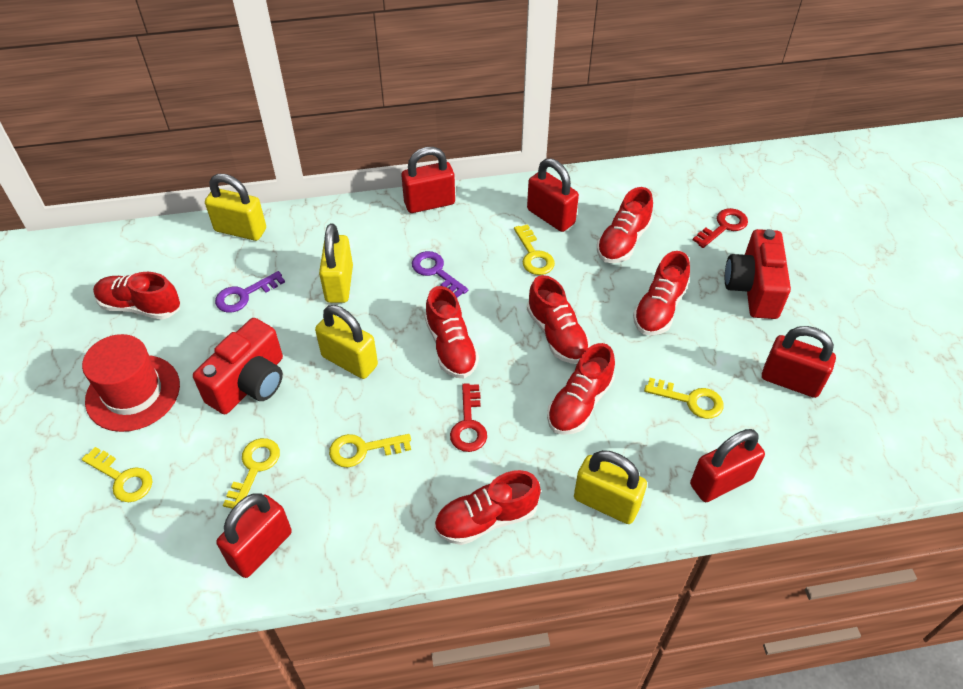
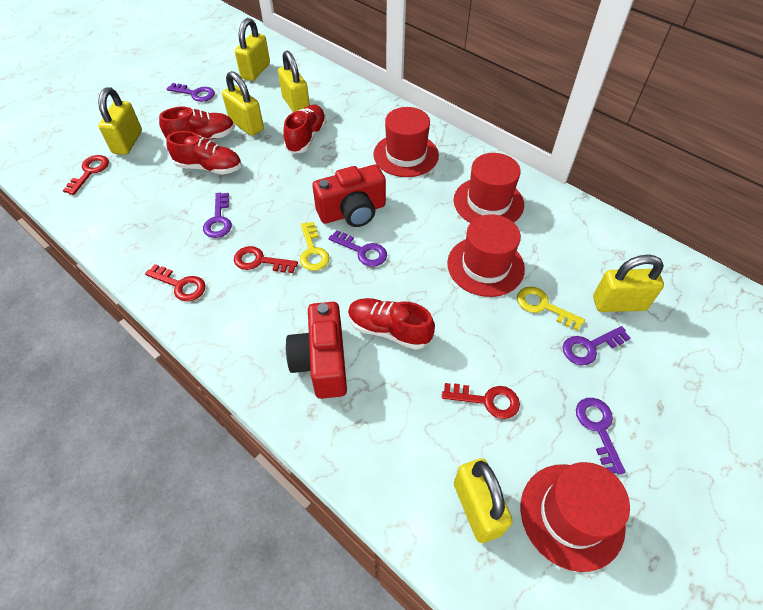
purple key: 2 -> 5
red hat: 1 -> 4
red key: 2 -> 4
red padlock: 5 -> 0
red shoe: 7 -> 4
yellow key: 5 -> 2
yellow padlock: 4 -> 6

